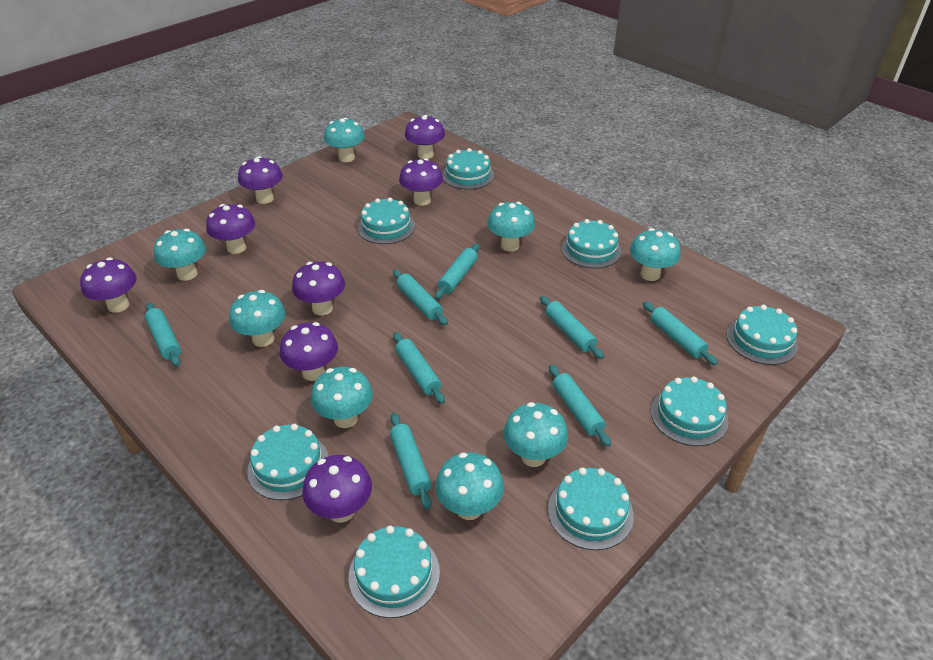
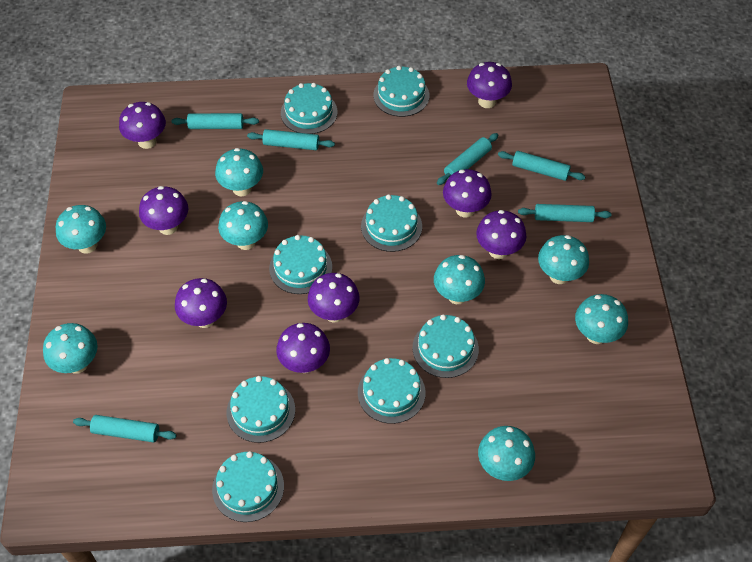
turquoise rolling pin: 8 -> 6

